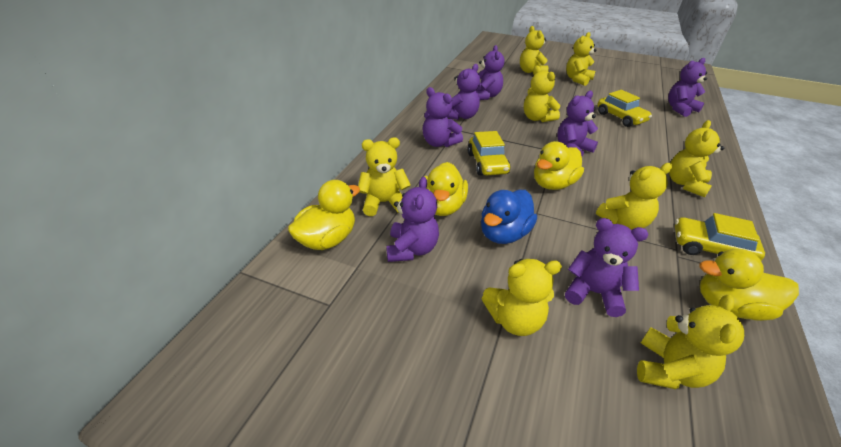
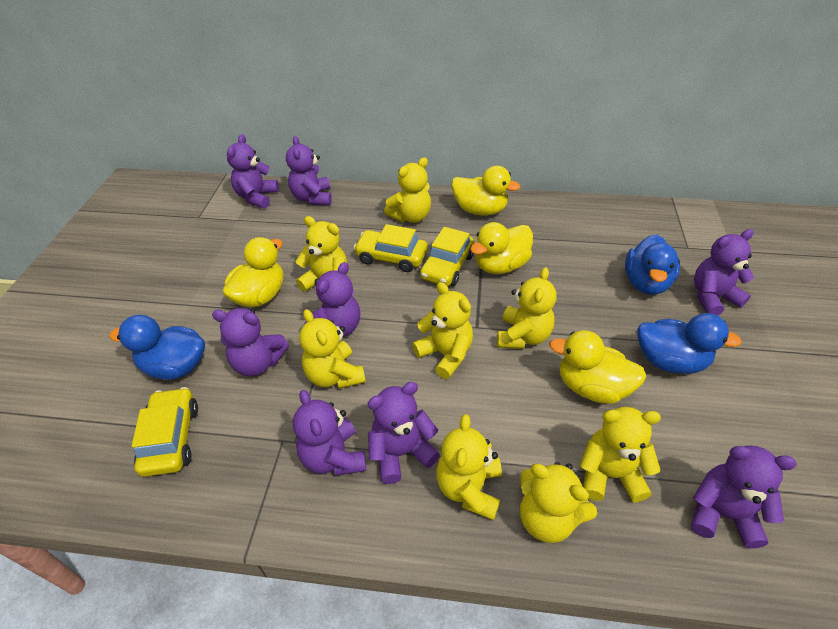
blue duck: 1 -> 3
purple teddy bear: 7 -> 8

